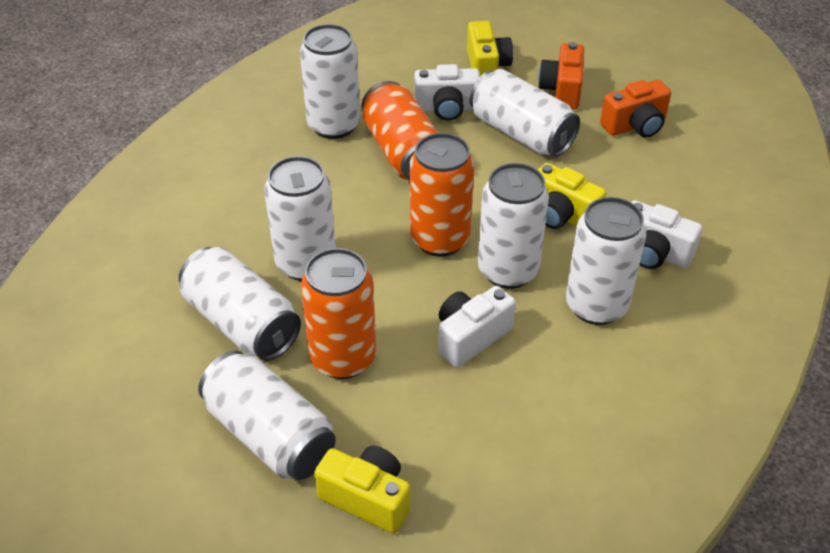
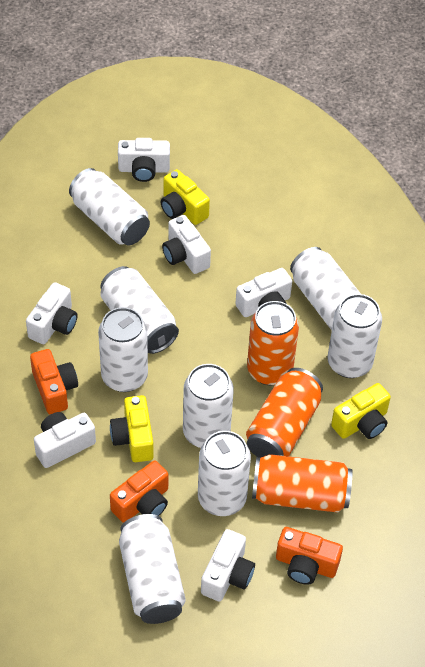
orange camera: 2 -> 3
white camera: 3 -> 6
white can: 7 -> 8

